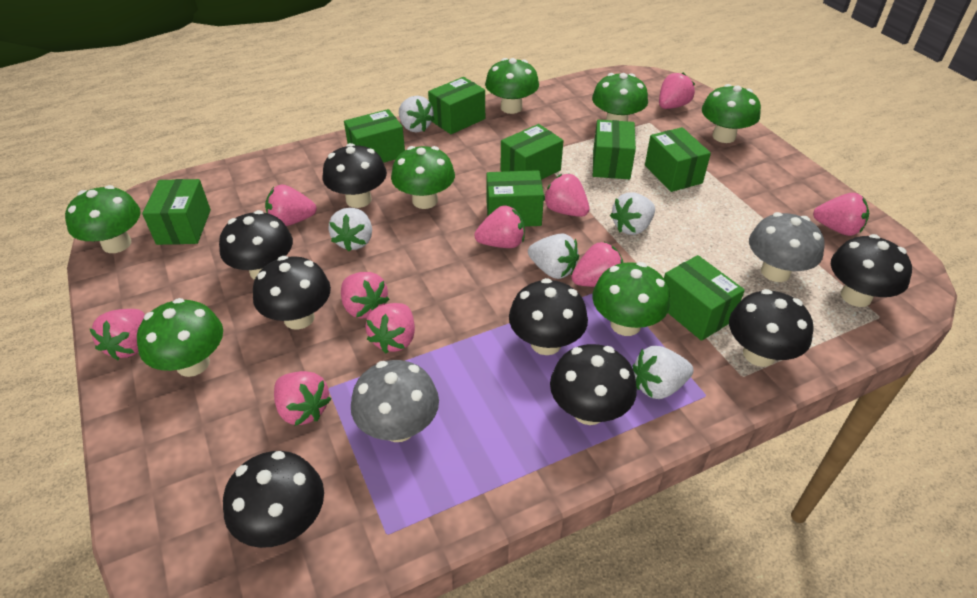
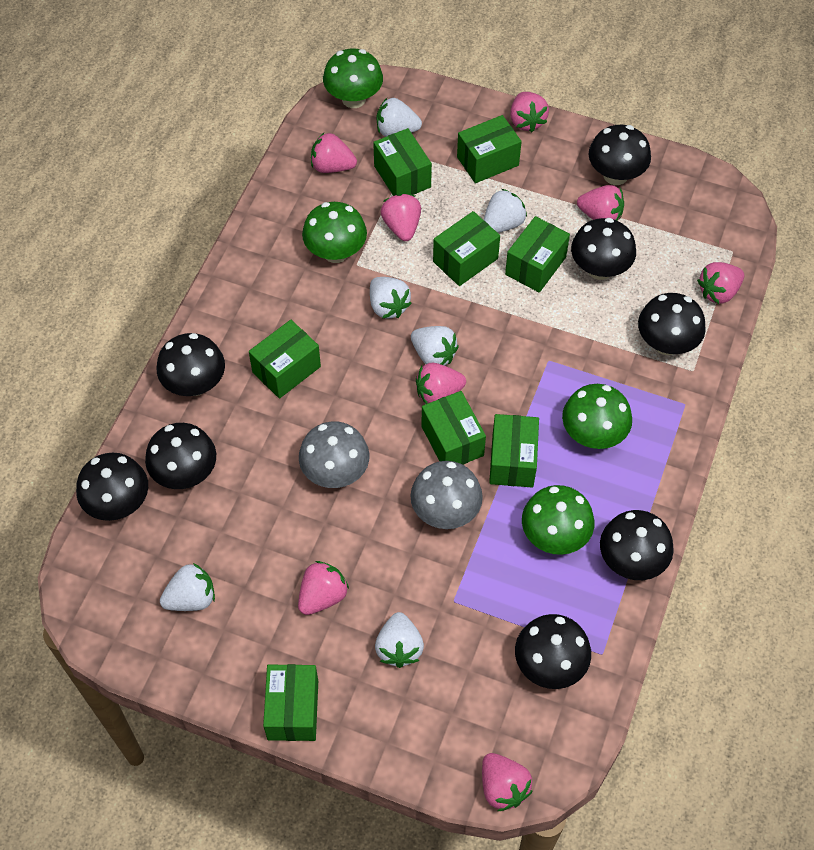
green mushroom: 7 -> 4
pink strawberry: 10 -> 8
white strawberry: 5 -> 6

